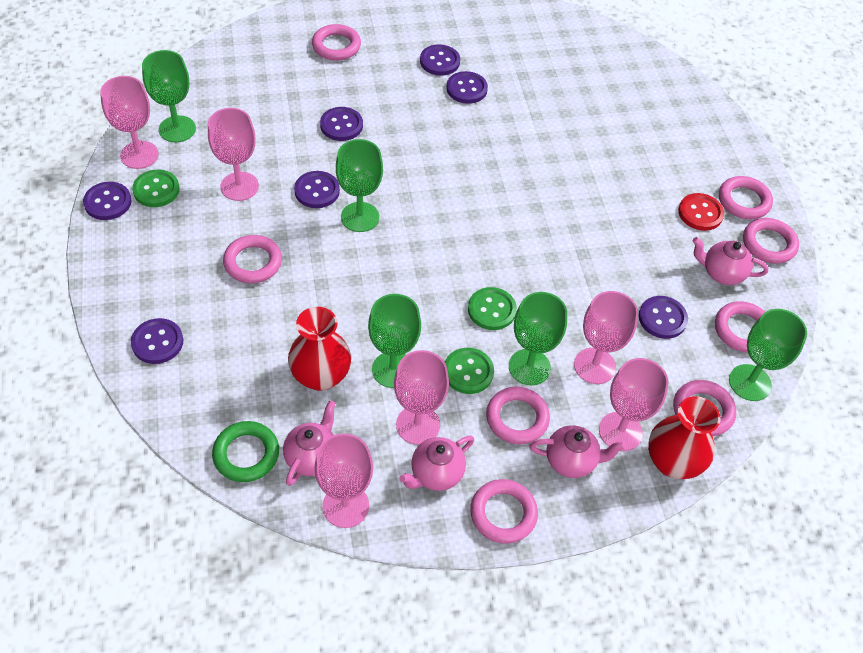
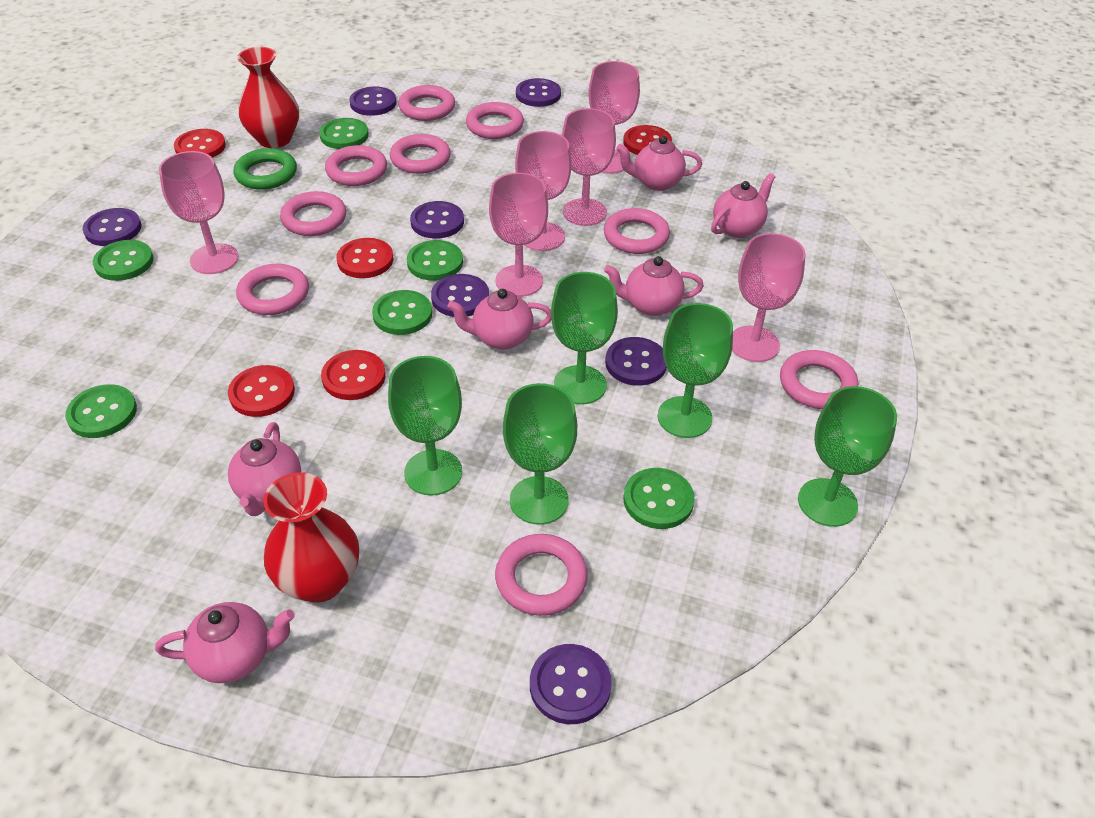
green button: 3 -> 6
pink ring: 8 -> 9
pink teapot: 4 -> 6
red button: 1 -> 5

